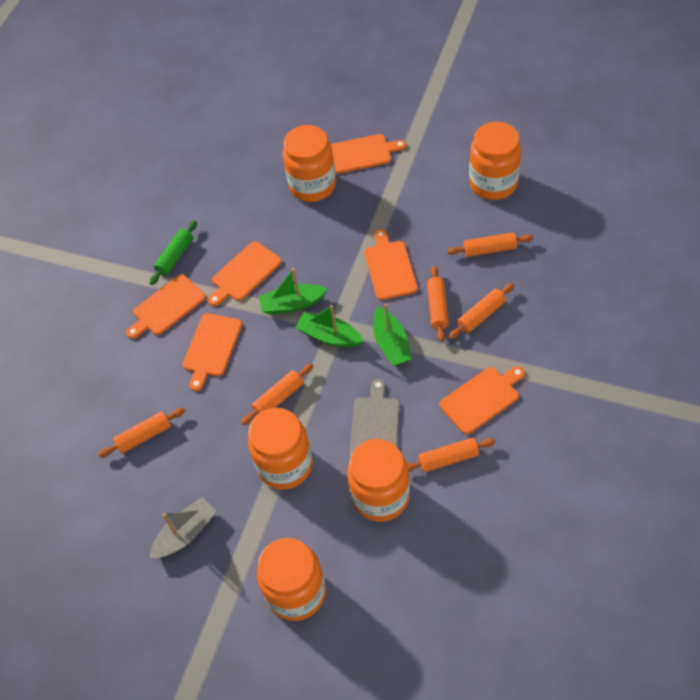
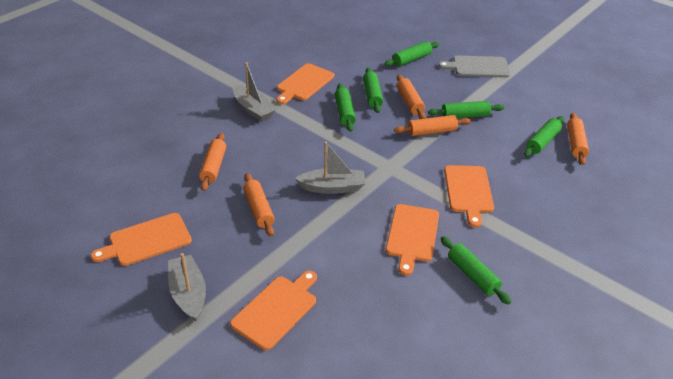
green boat: 3 -> 0
green rolling pin: 1 -> 6
grey boat: 1 -> 3
orange cutting board: 6 -> 5
orange jar: 5 -> 0
orange rolling pin: 6 -> 5

